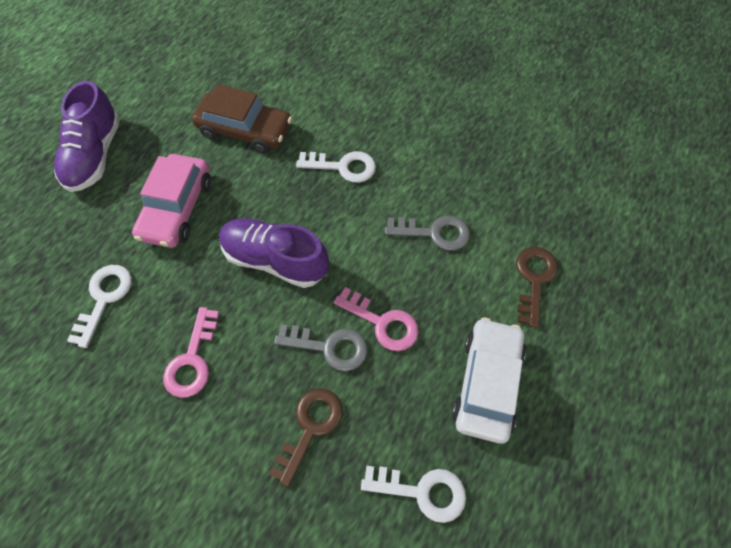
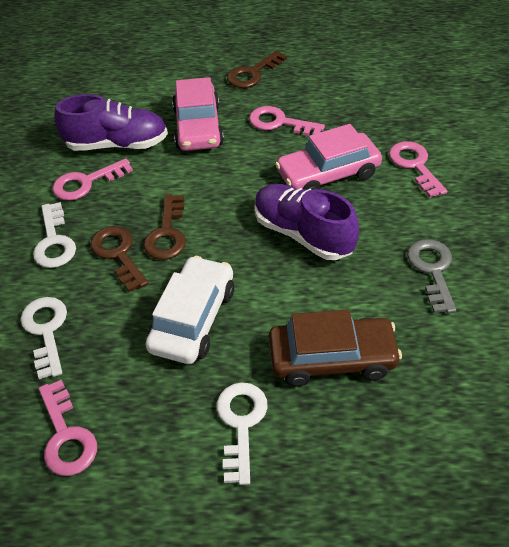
brown key: 2 -> 3
grey key: 2 -> 1
pink car: 1 -> 2
pink key: 2 -> 4

